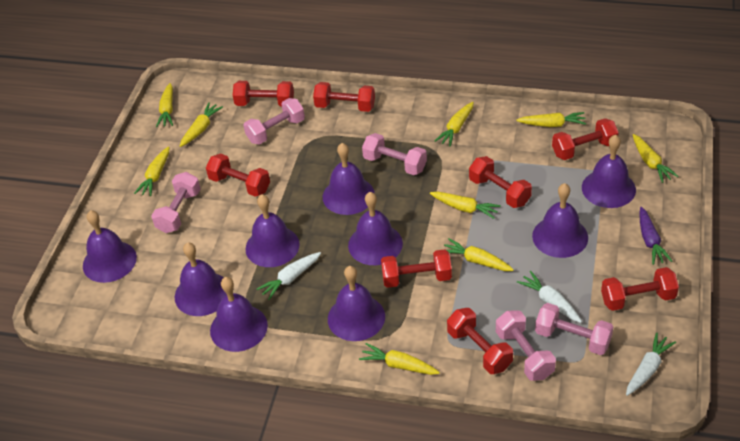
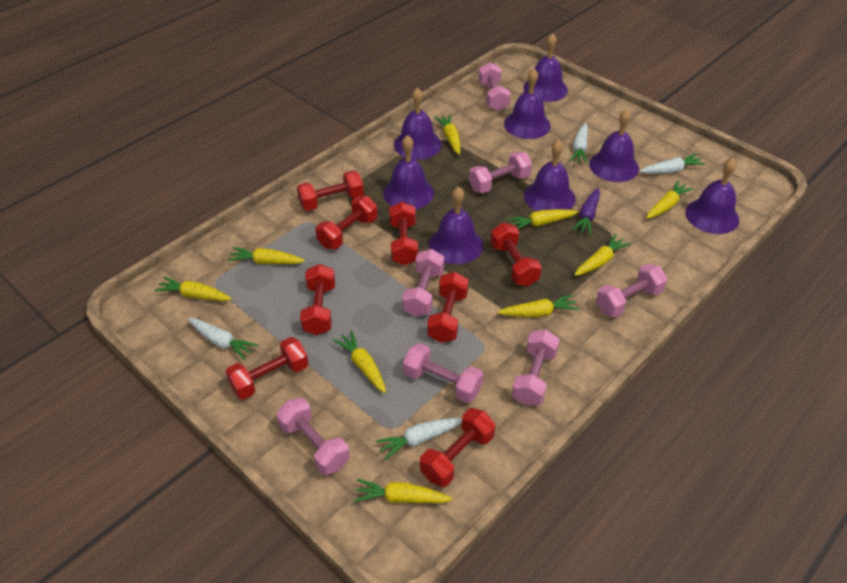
pink dumbbell: 5 -> 7
purple bell: 9 -> 8
white carrot: 3 -> 4

